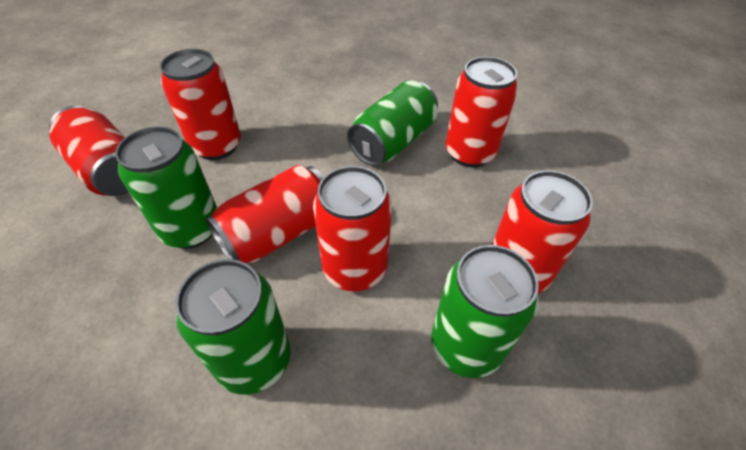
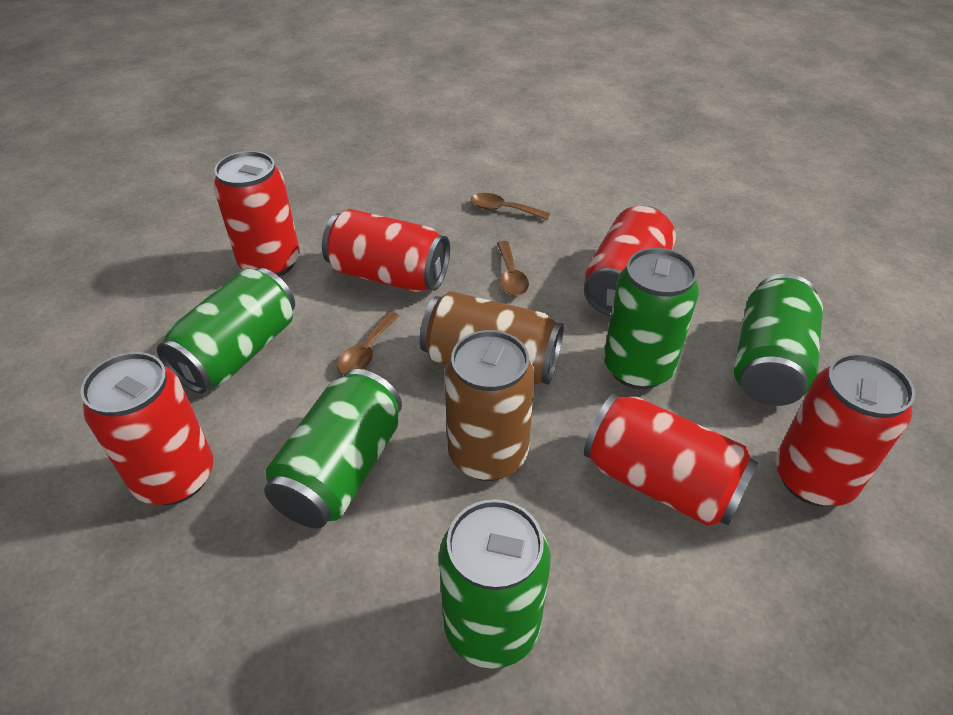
brown can: 0 -> 2
brown spoon: 0 -> 3
green can: 4 -> 5

